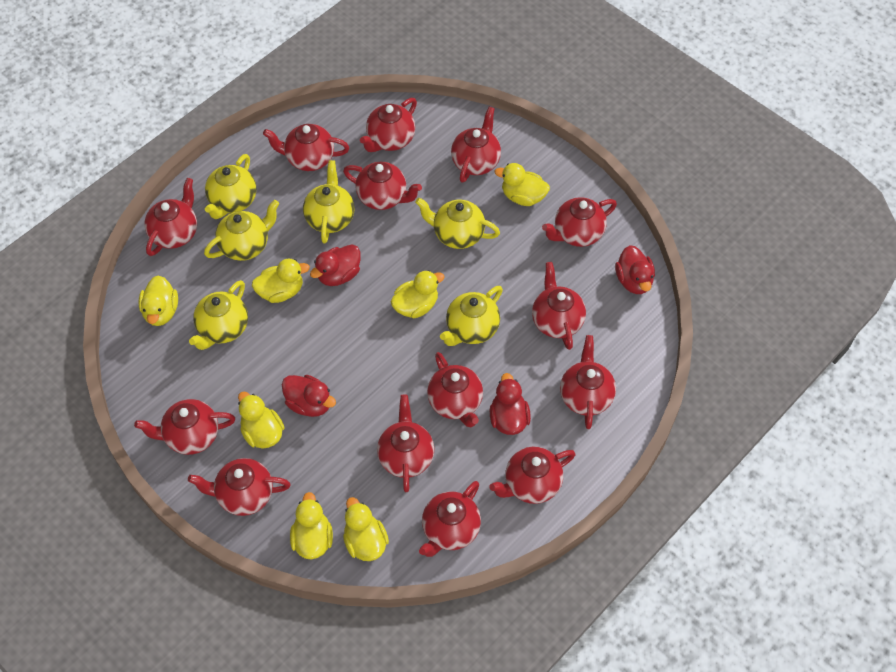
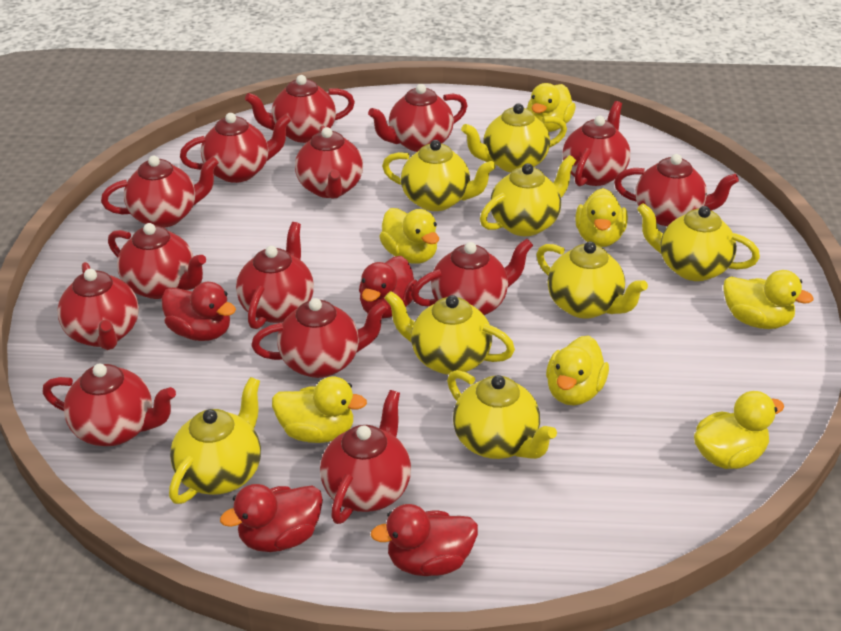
yellow teapot: 6 -> 8

